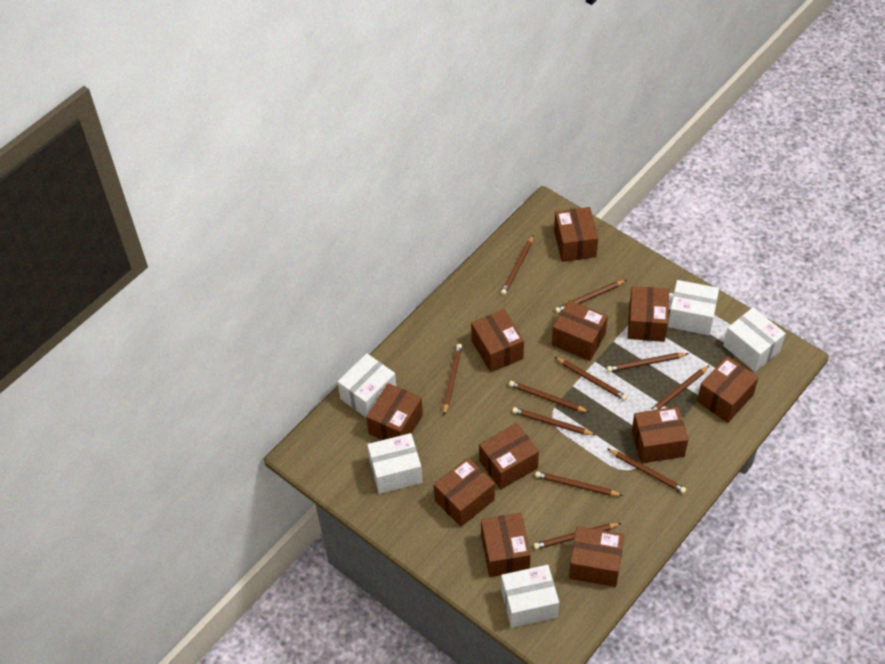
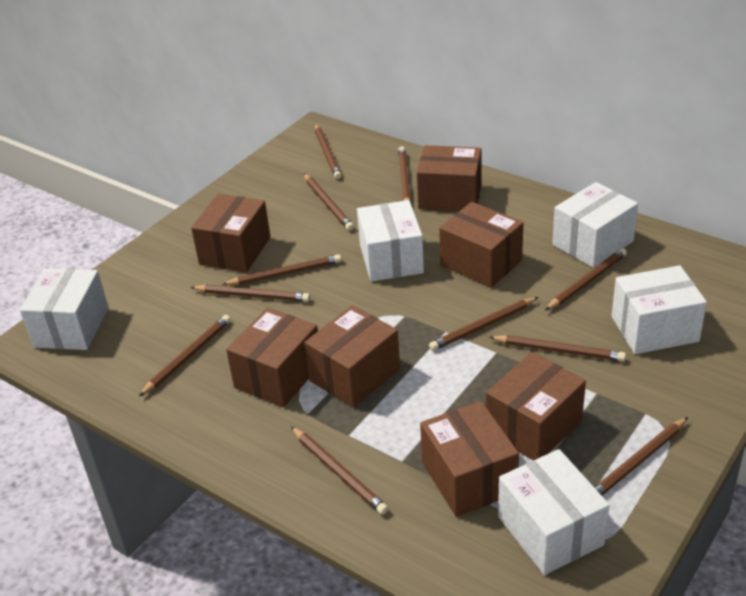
brown box: 11 -> 7

